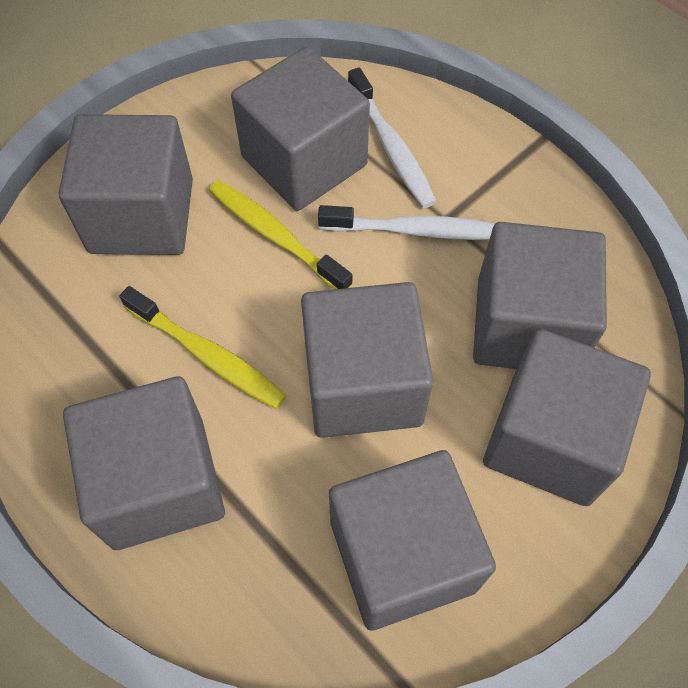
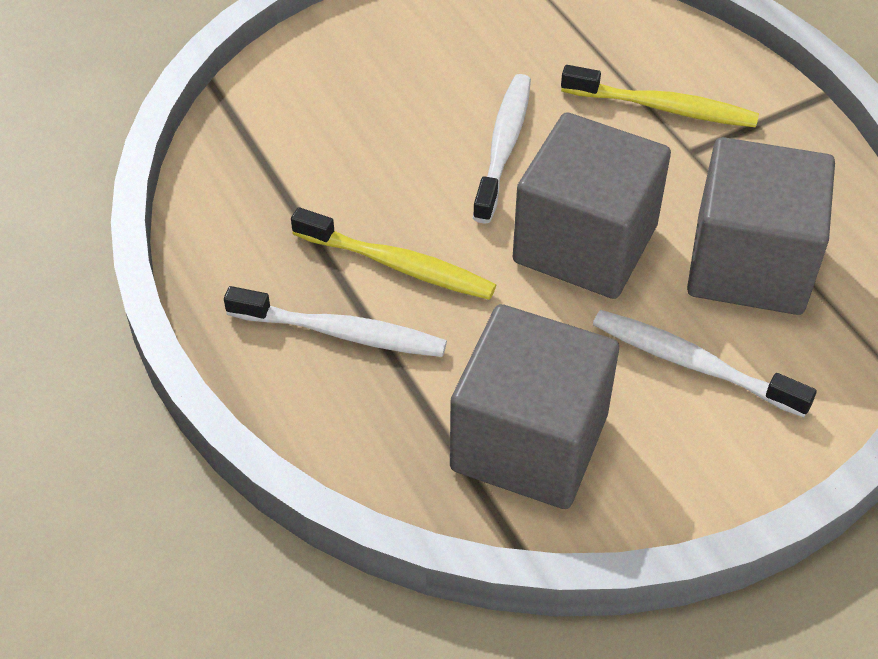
grey cube: 7 -> 3
white toothbrush: 2 -> 3

